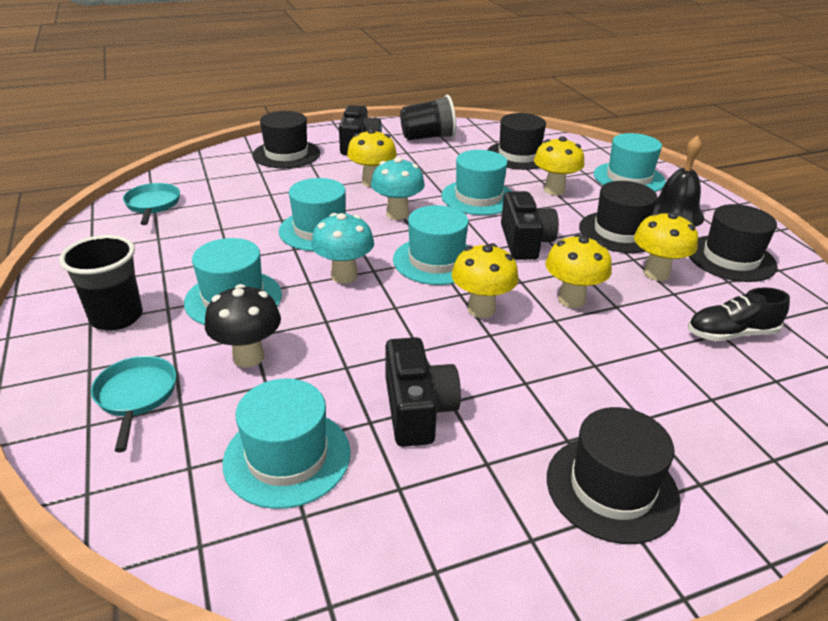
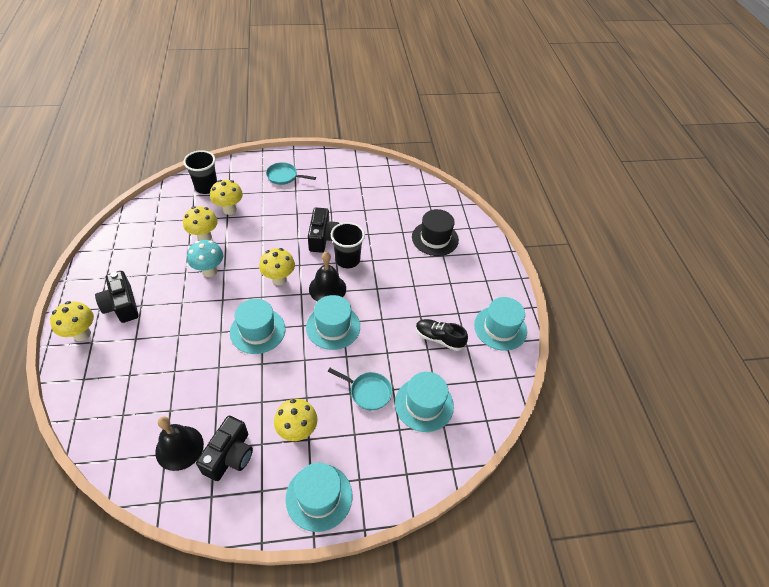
black bell: 1 -> 2
black hat: 5 -> 1
black mushroom: 1 -> 0
turquoise hat: 6 -> 5
turquoise mushroom: 2 -> 1

